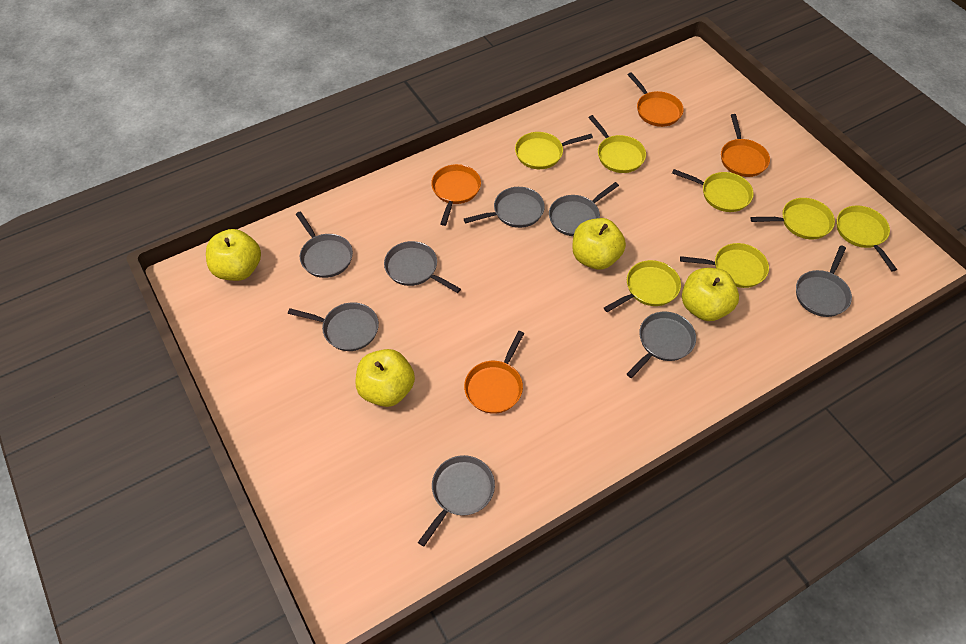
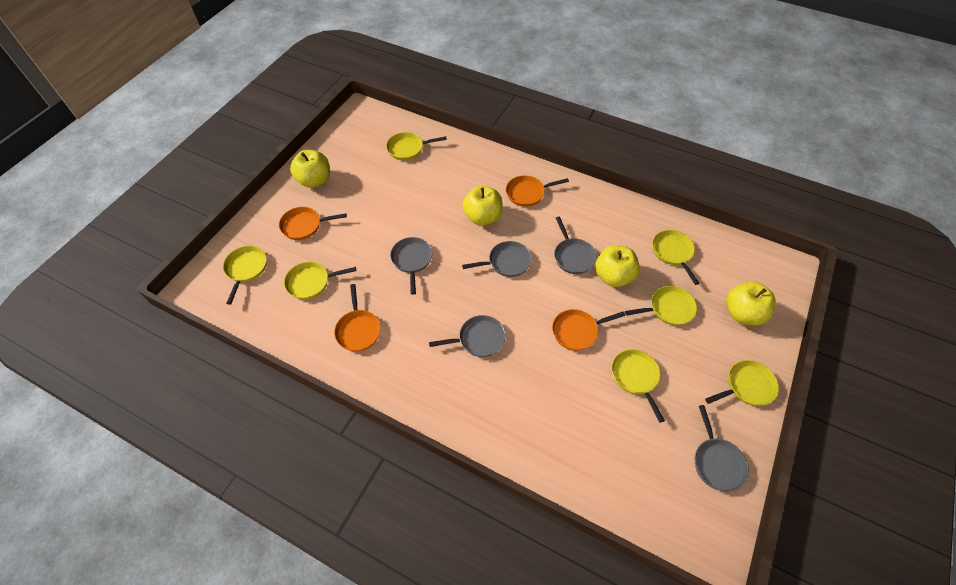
grey pan: 8 -> 5

